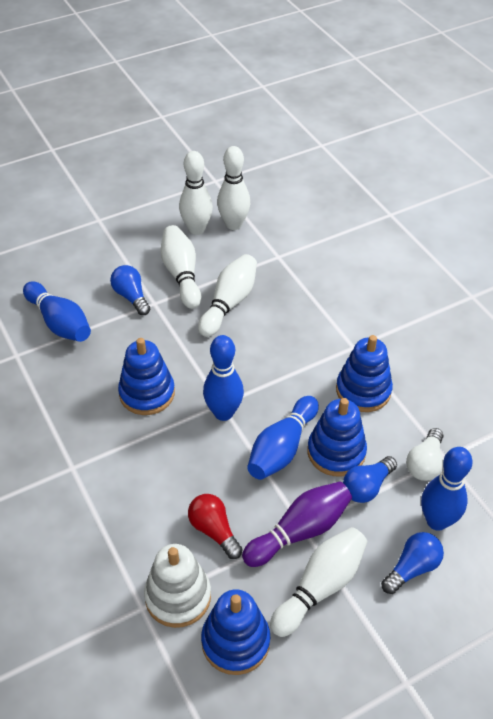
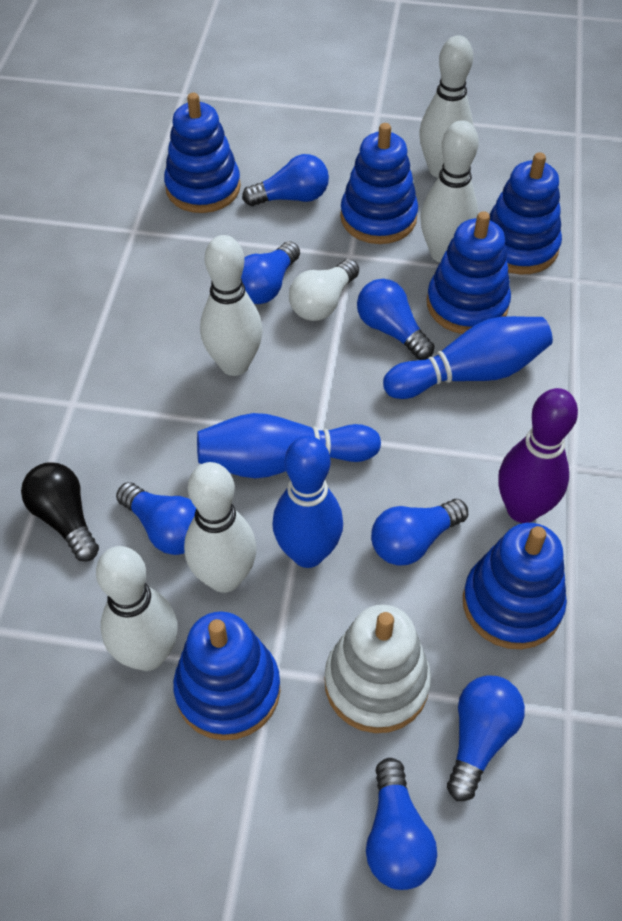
black light bulb: 0 -> 1
blue bowling pin: 4 -> 3
blue light bulb: 3 -> 7
blue stacking toy: 4 -> 6
red light bulb: 1 -> 0

